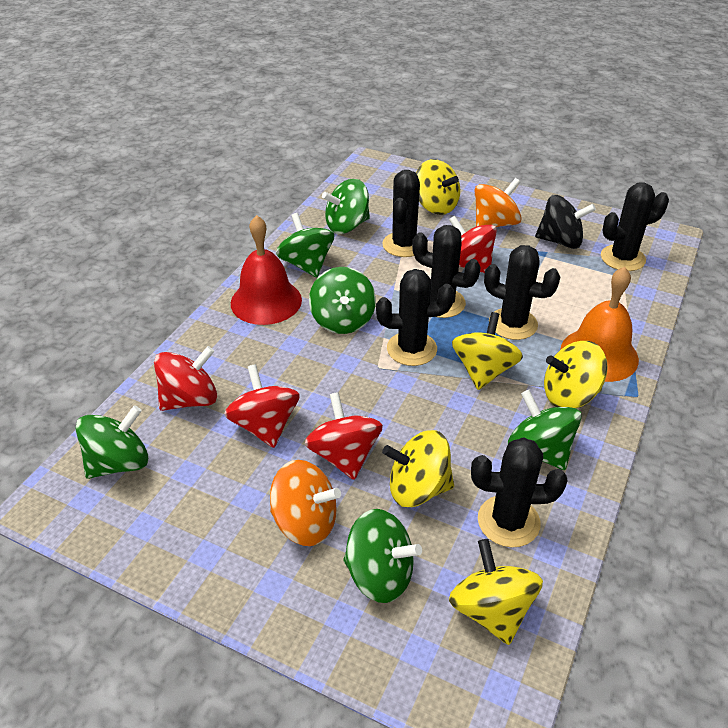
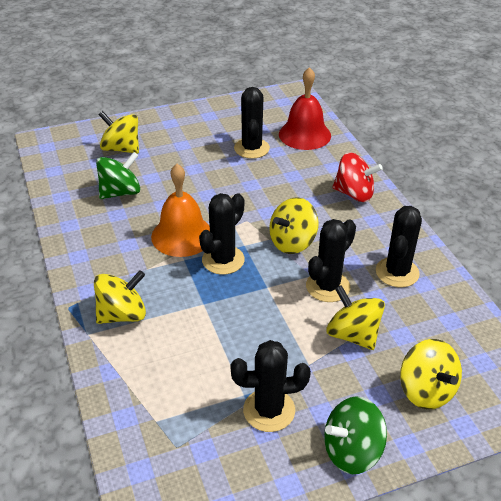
black cactus: 6 -> 5
black spinning top: 1 -> 0
green spinning top: 6 -> 2
orange spinning top: 2 -> 0
red spinning top: 4 -> 1

